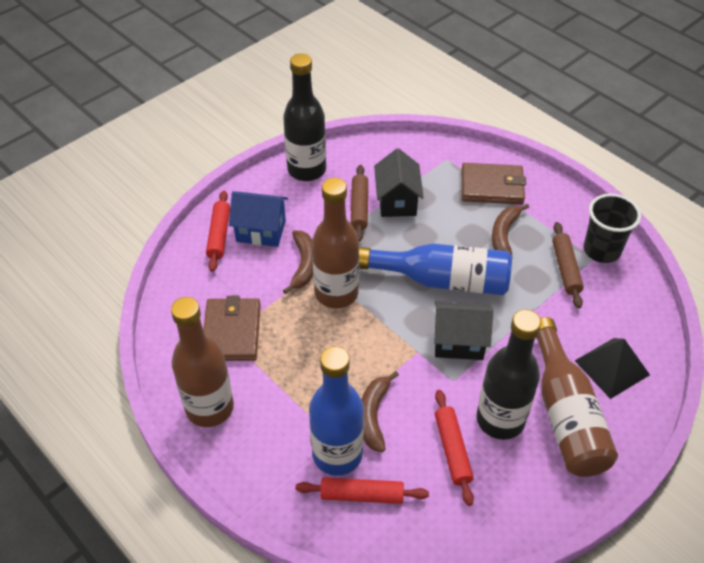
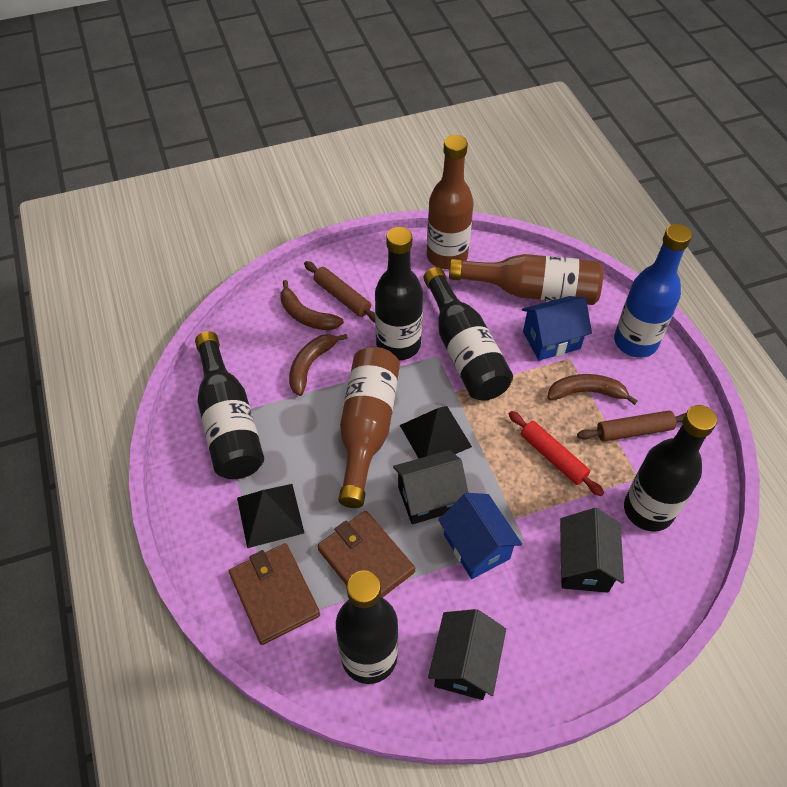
black bottle: 2 -> 5
black cup: 1 -> 0
black house: 2 -> 3
black pyramid: 1 -> 2
blue bottle: 2 -> 1
blue house: 1 -> 2
red rolling pin: 3 -> 1

